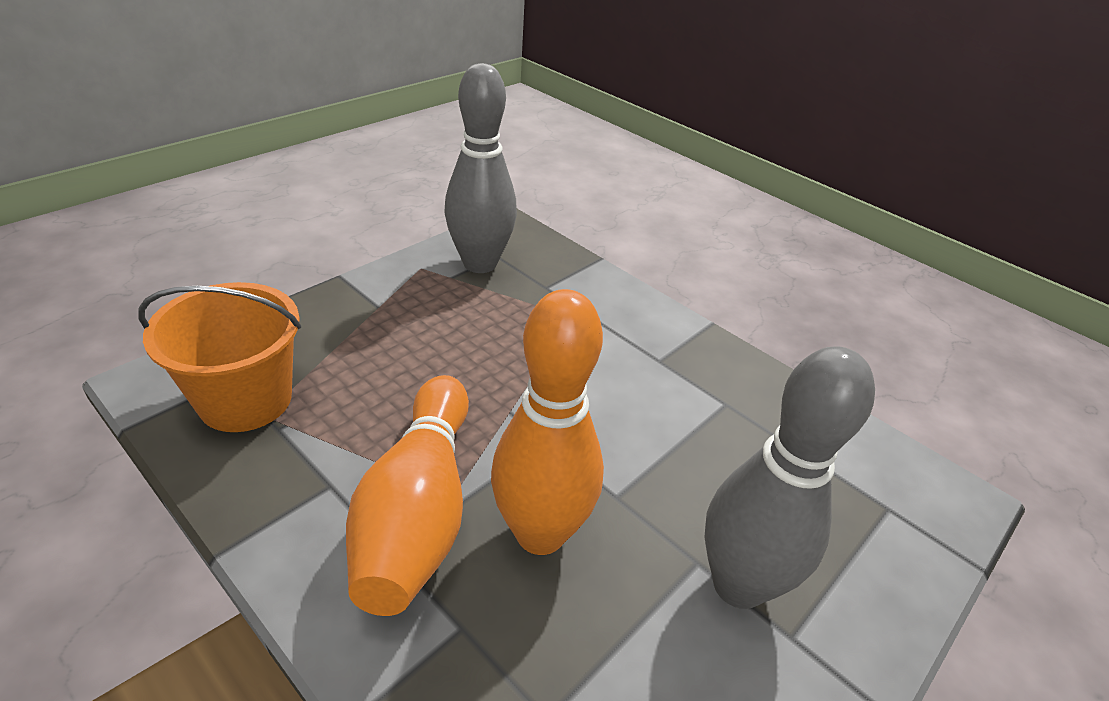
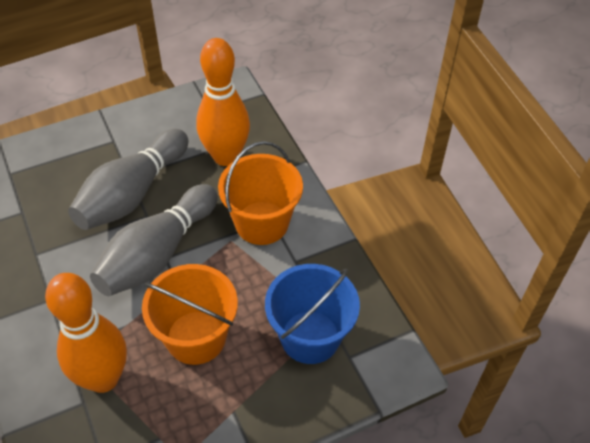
blue bucket: 0 -> 1
orange bucket: 1 -> 2

